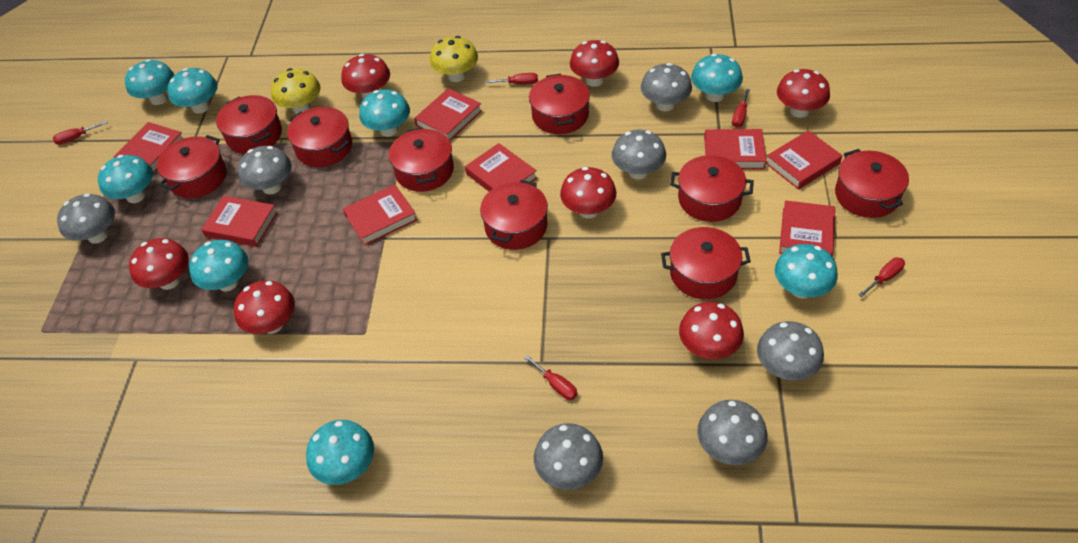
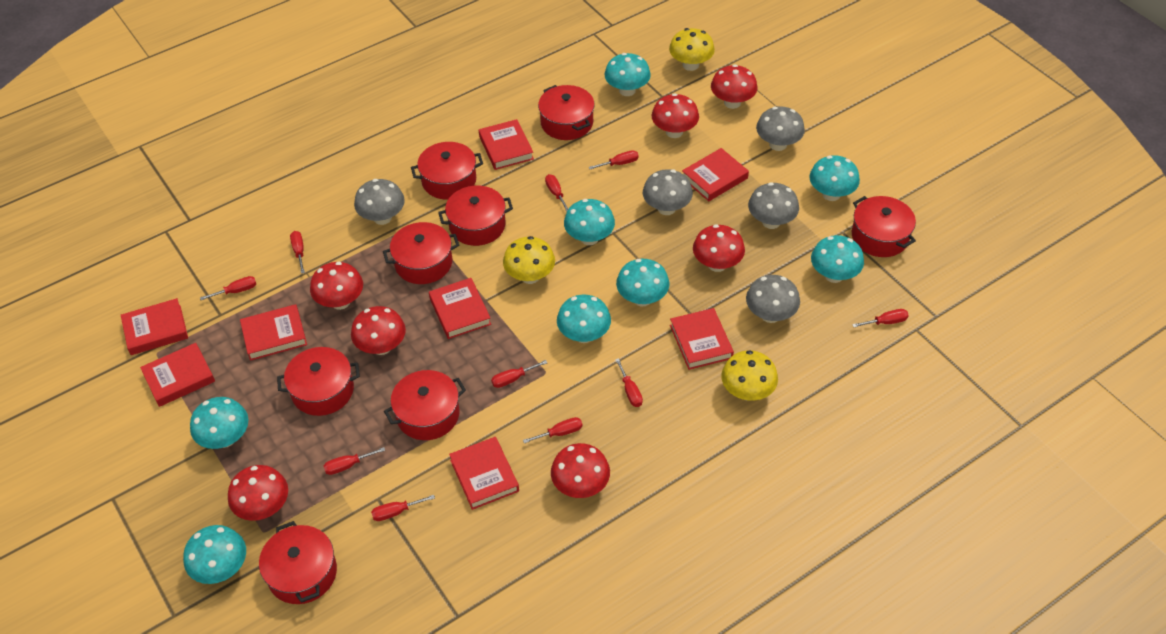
grey mushroom: 7 -> 5
red pot: 9 -> 8
red screwdriver: 5 -> 10
yellow mushroom: 2 -> 3

